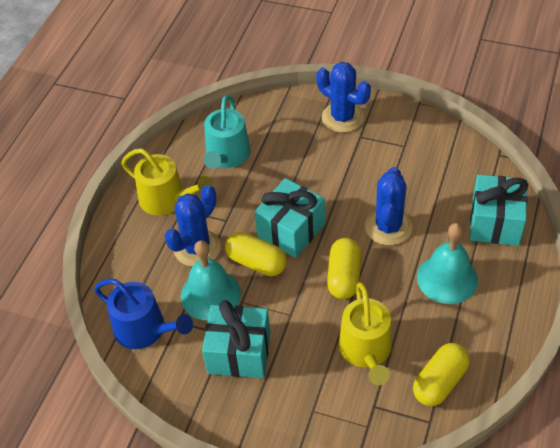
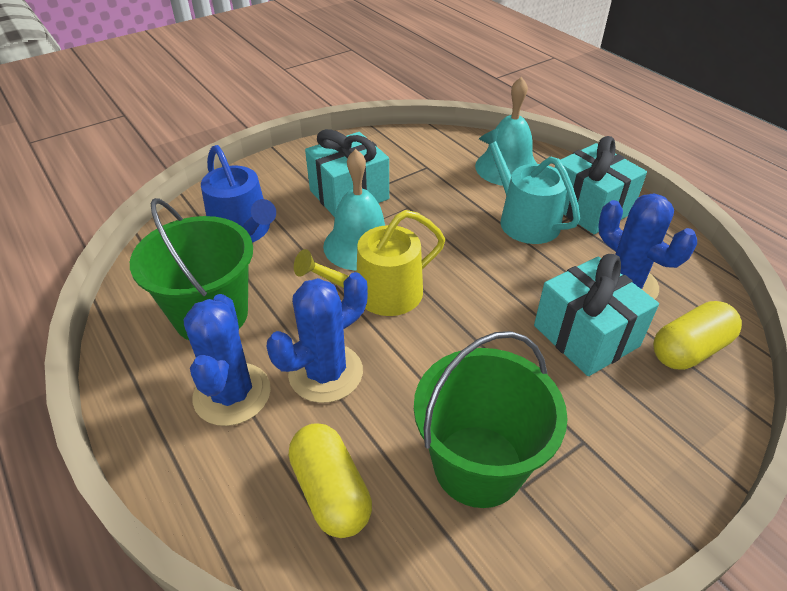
green bucket: 0 -> 2
yellow capsule: 3 -> 2
yellow watering can: 2 -> 1

